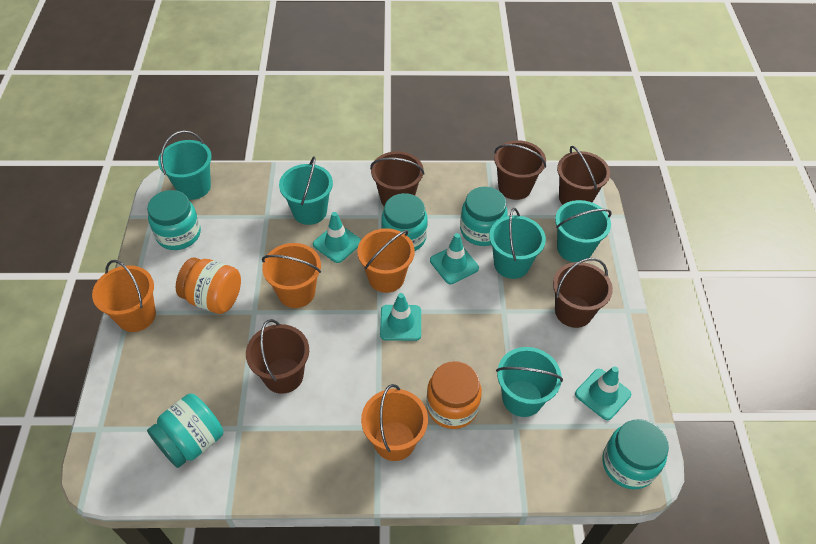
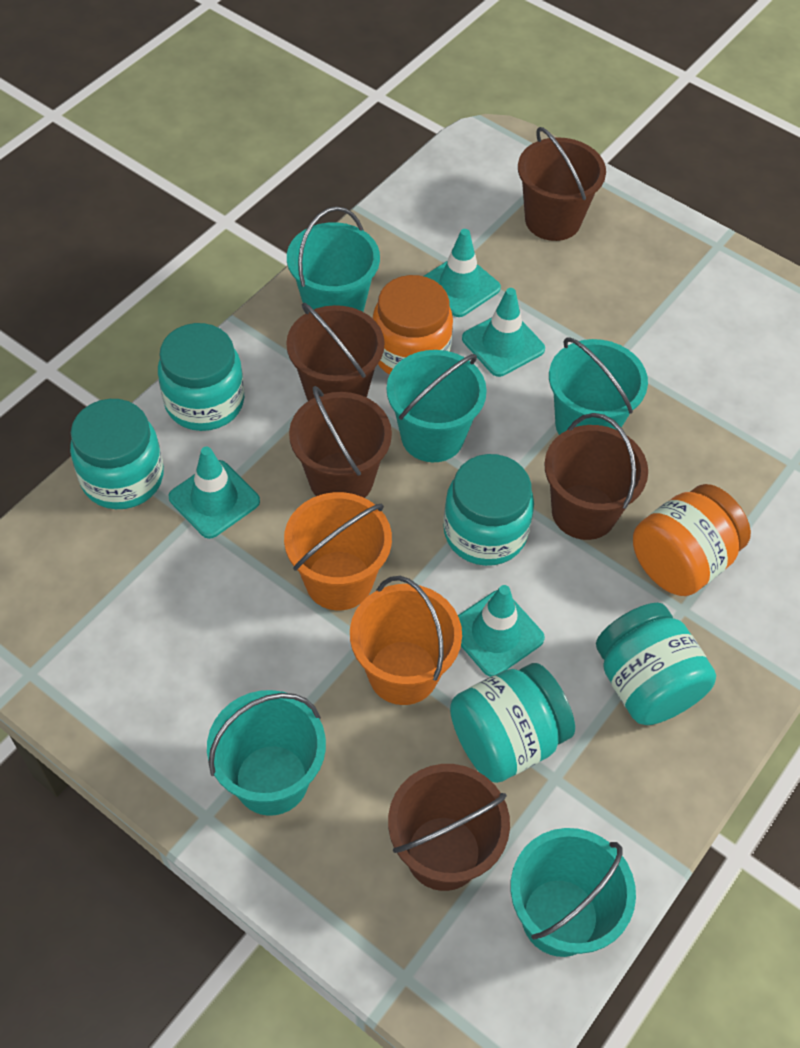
orange bucket: 4 -> 2

